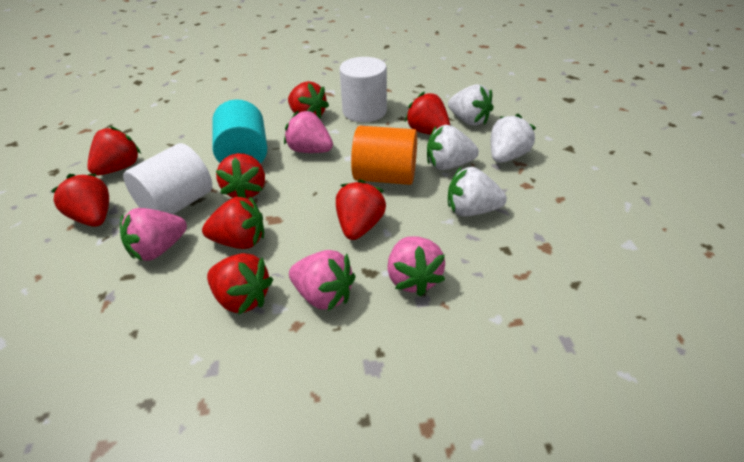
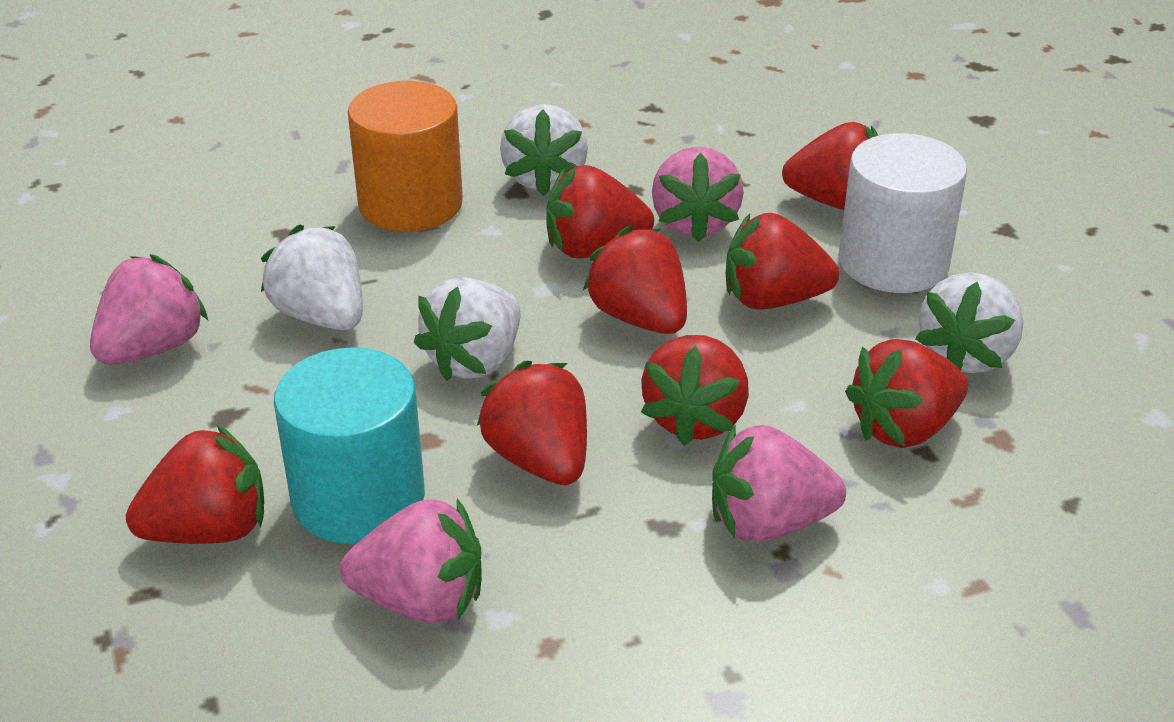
white cylinder: 2 -> 1

